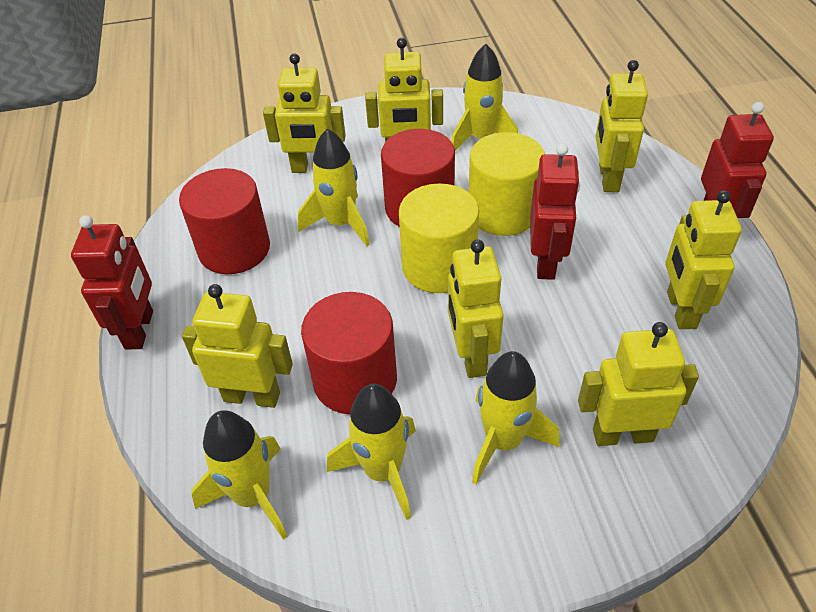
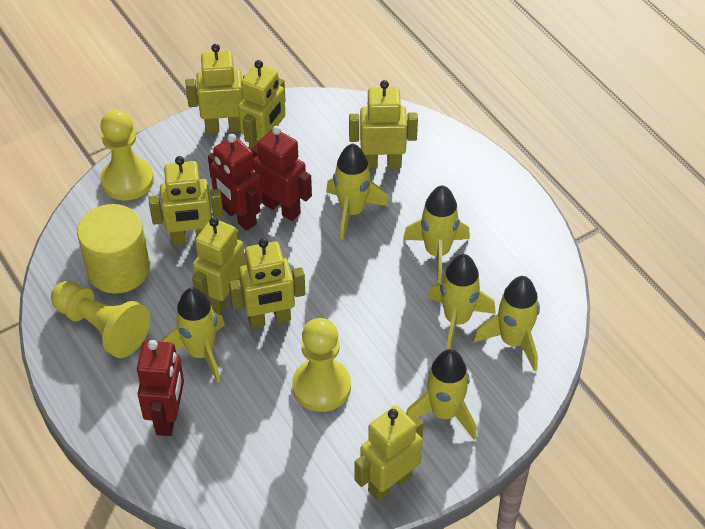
red cylinder: 3 -> 0
yellow cylinder: 2 -> 1
yellow pawn: 0 -> 3
yellow rocket: 5 -> 6

